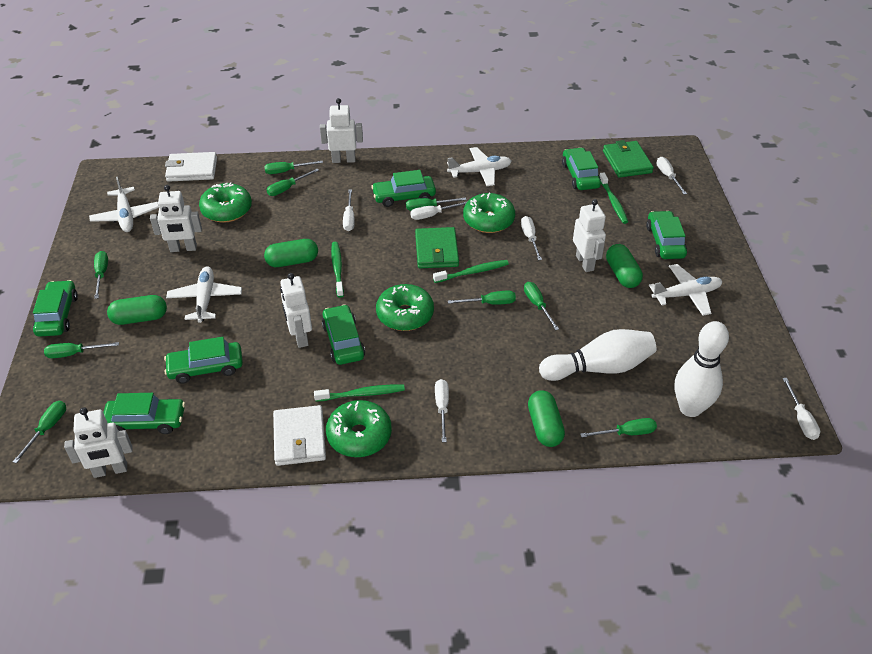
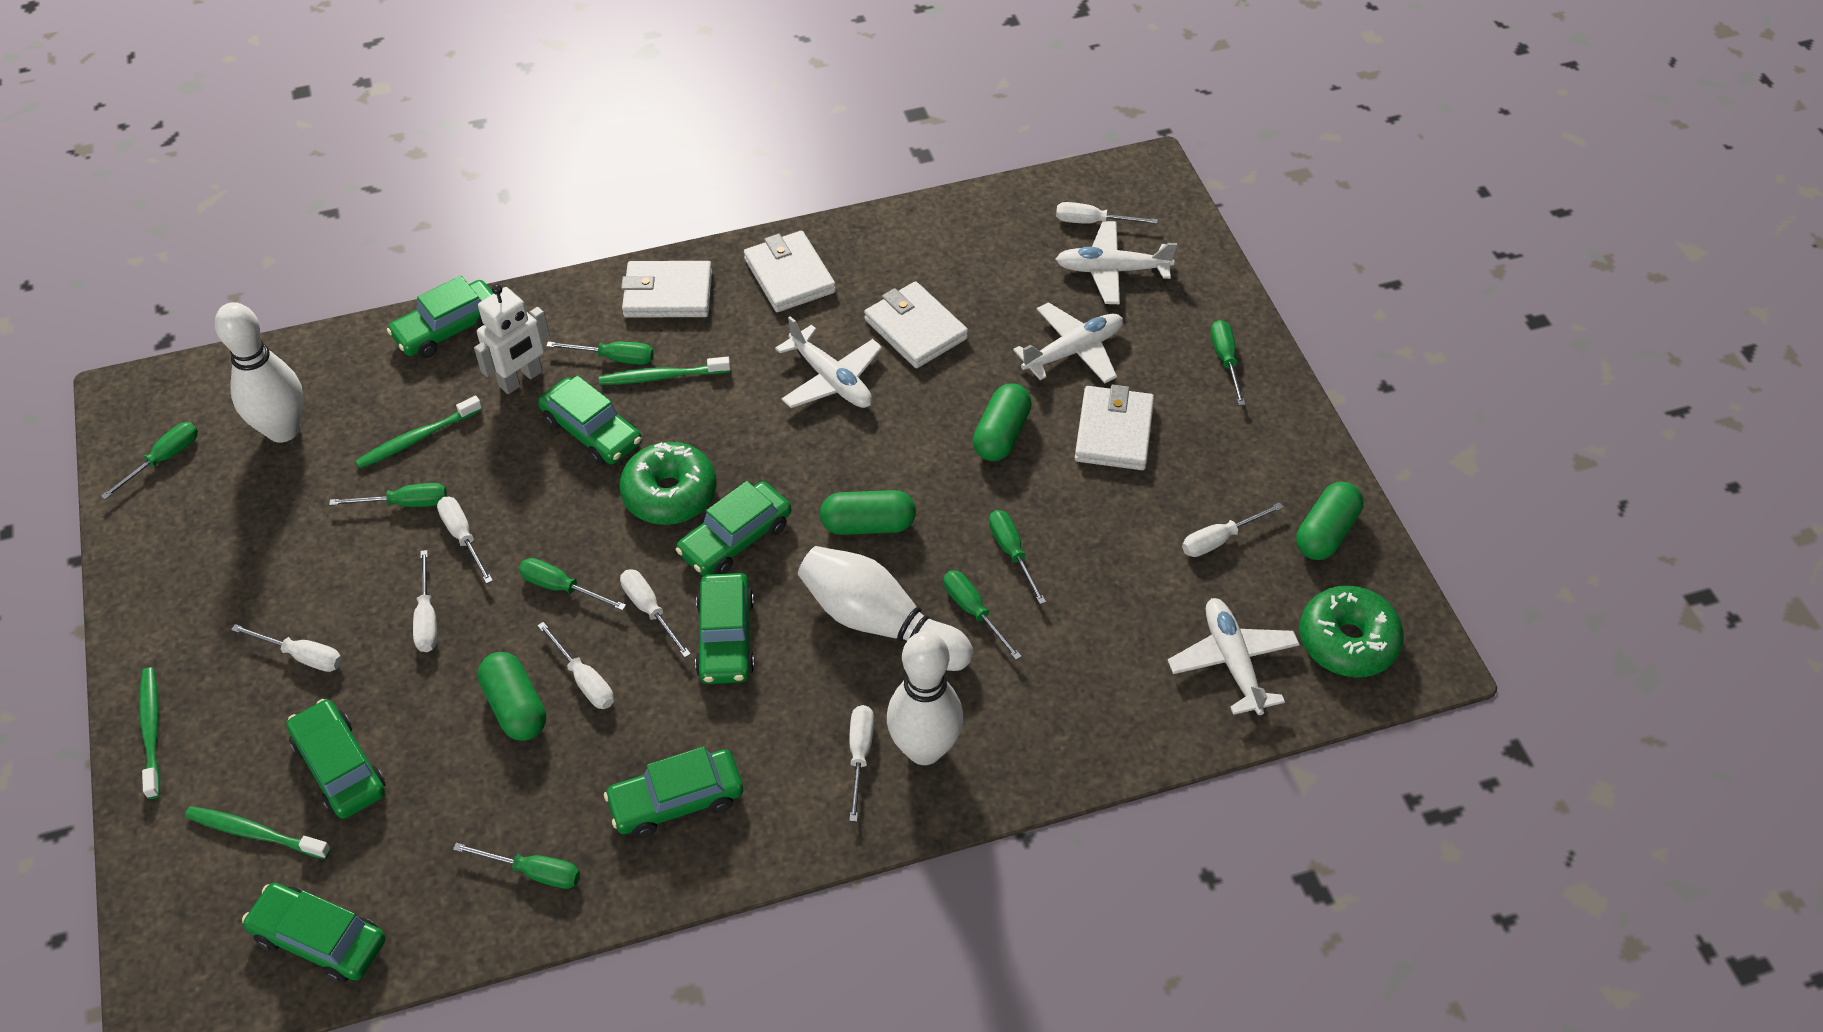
green donut: 4 -> 2
green screwdriver: 9 -> 8
green wallet: 2 -> 0
white bowling pin: 2 -> 3
white robot: 5 -> 1
white screwdriver: 6 -> 8
white wallet: 2 -> 4

